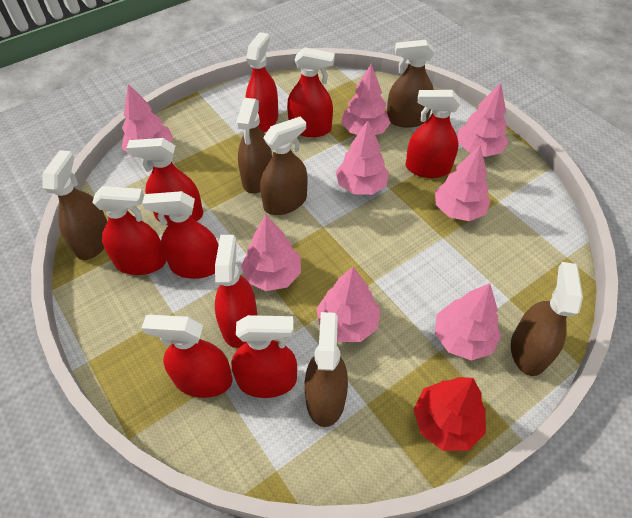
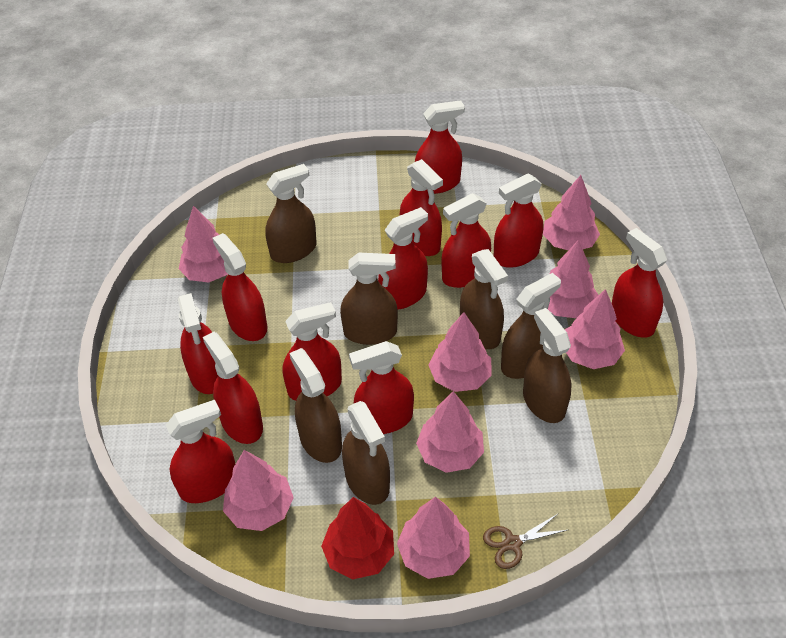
brown scissors: 0 -> 1
brown spray bottle: 6 -> 7
red spray bottle: 9 -> 12

